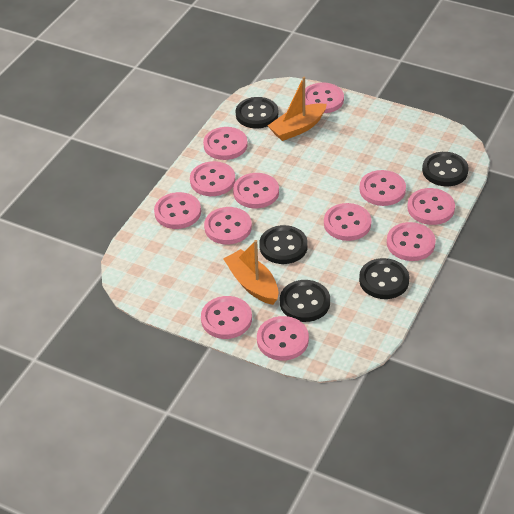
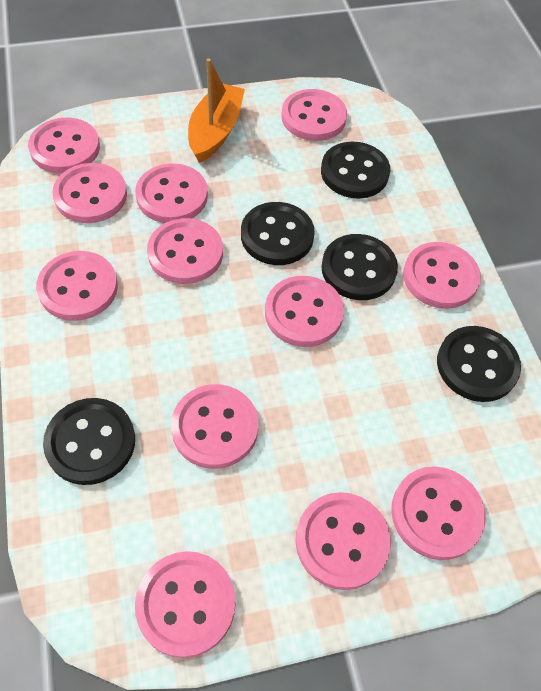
orange boat: 2 -> 1

